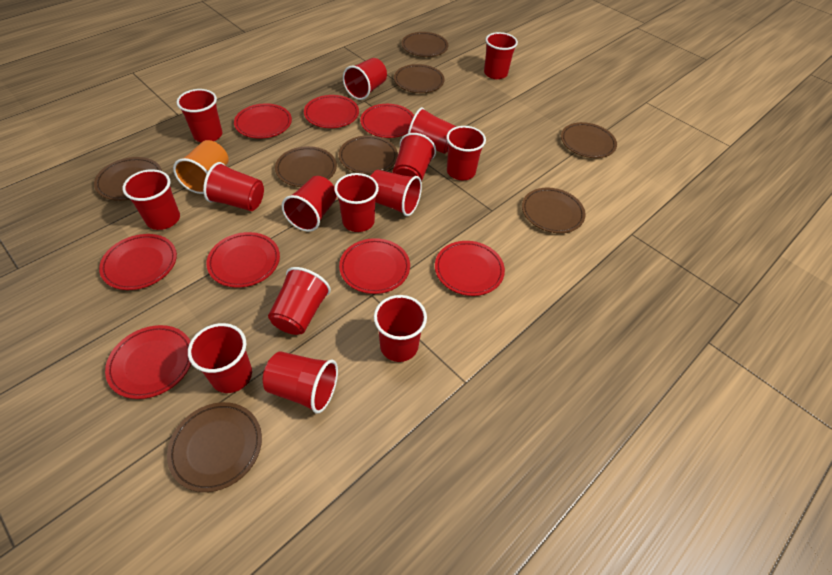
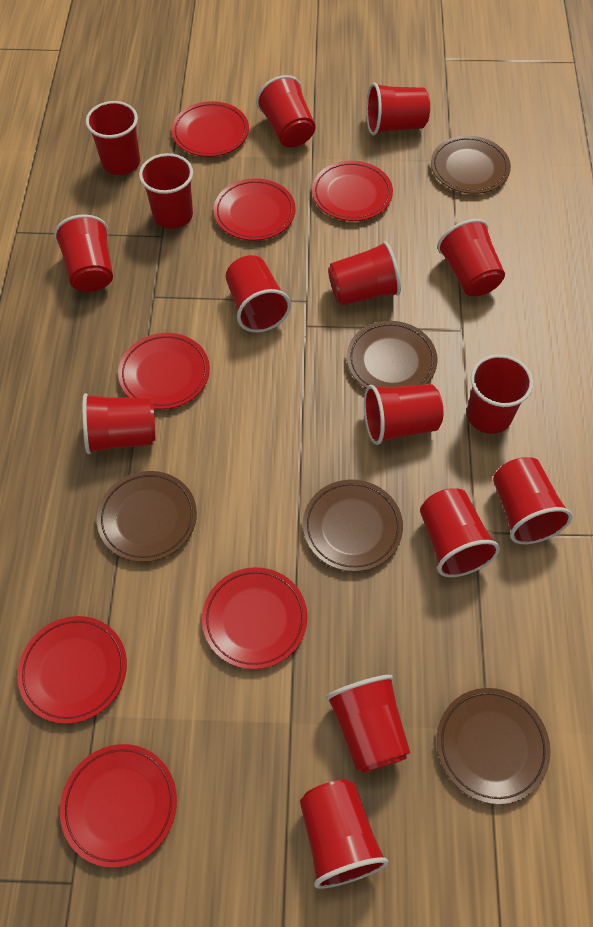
brown plate: 8 -> 5
orange cup: 1 -> 0
red plate: 8 -> 7

